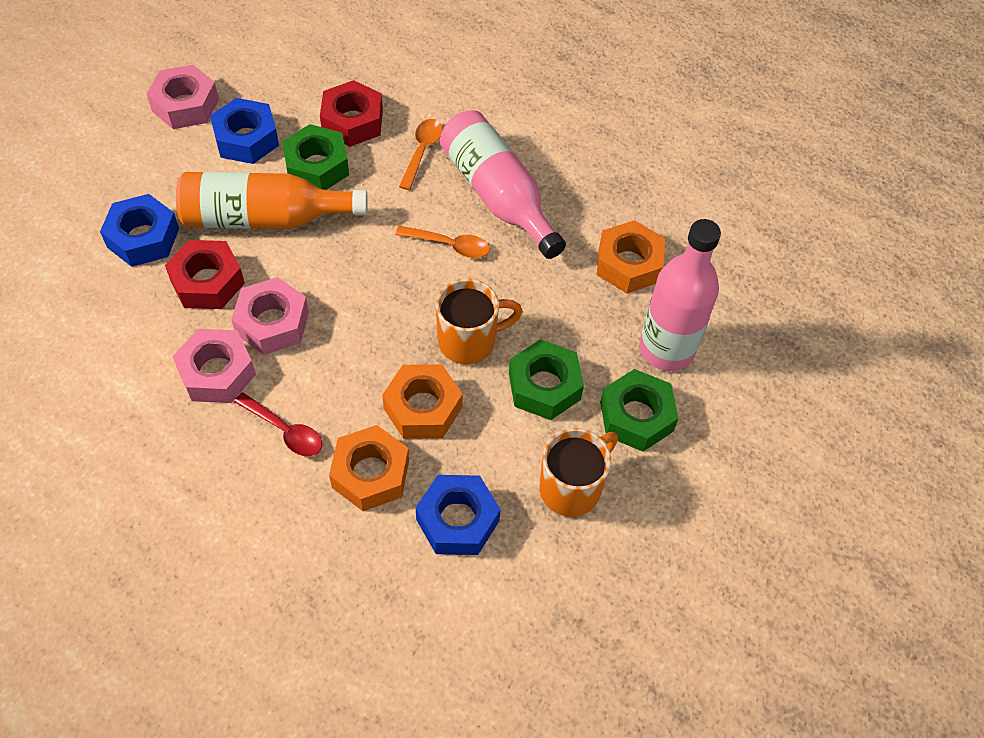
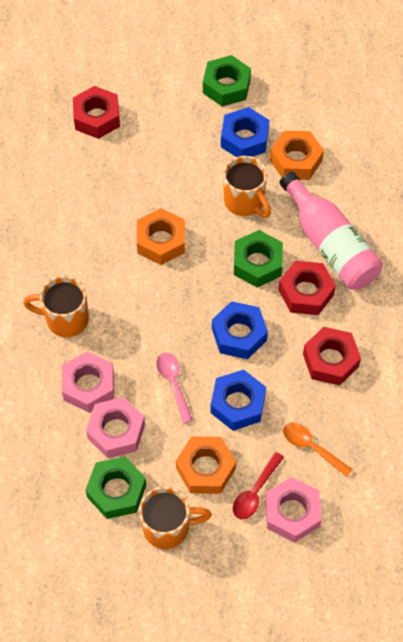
orange bottle: 1 -> 0
orange mug: 2 -> 3
orange spoon: 2 -> 1
pink bottle: 2 -> 1
pink spoon: 0 -> 1
red nut: 2 -> 3

